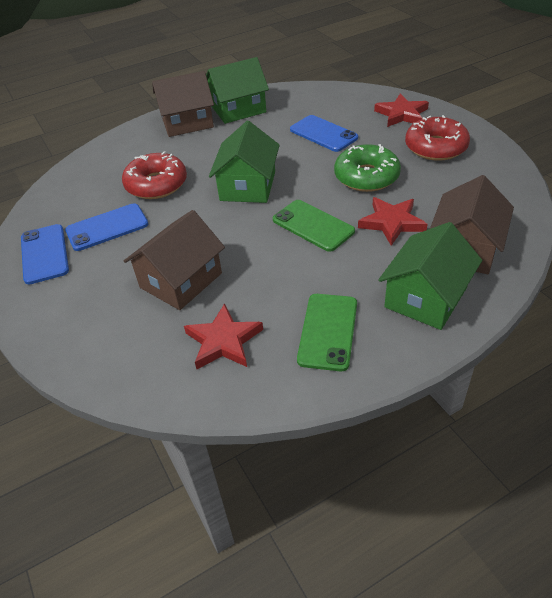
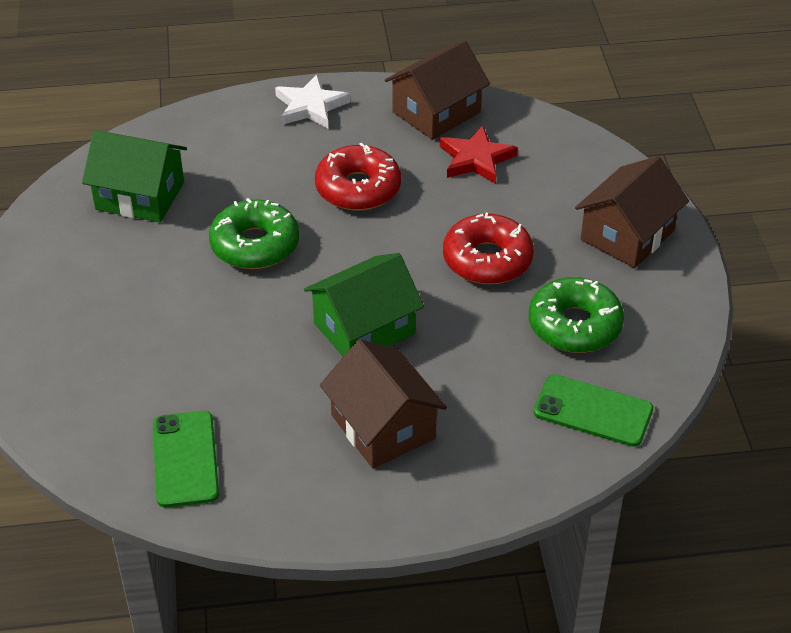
blue phone: 3 -> 0
green donut: 1 -> 2
green house: 3 -> 2
red star: 3 -> 1
white star: 0 -> 1

